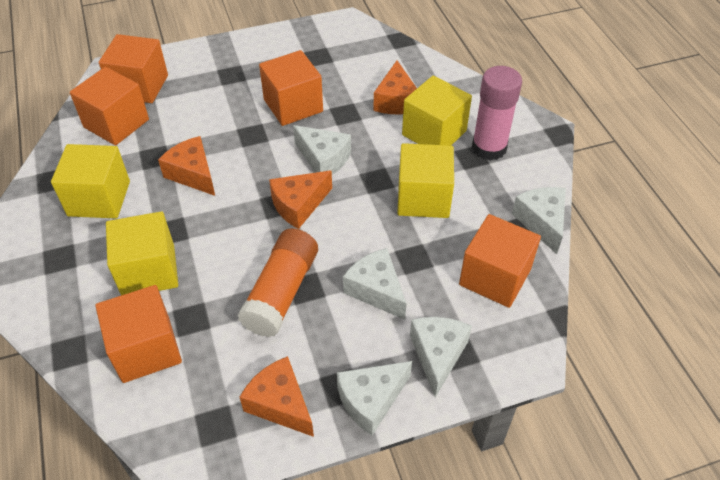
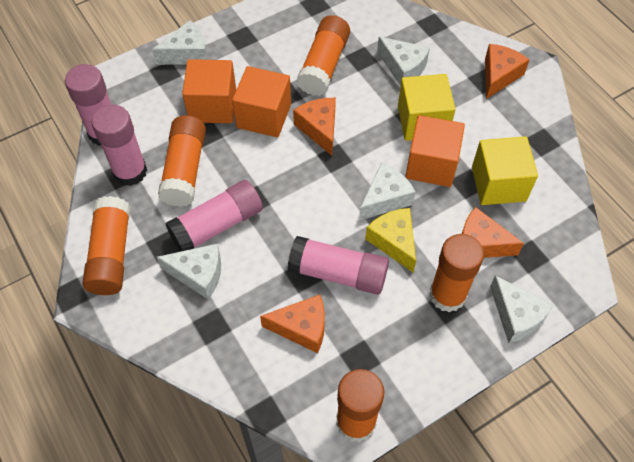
orange cube: 5 -> 3
orange glue stick: 1 -> 5
pink glue stick: 1 -> 4
yellow cheese: 0 -> 1
yellow cube: 4 -> 2

